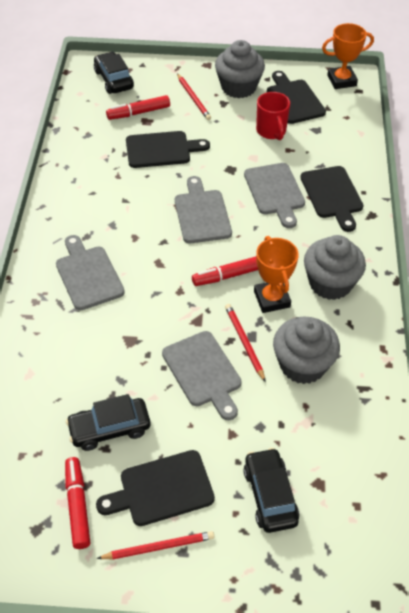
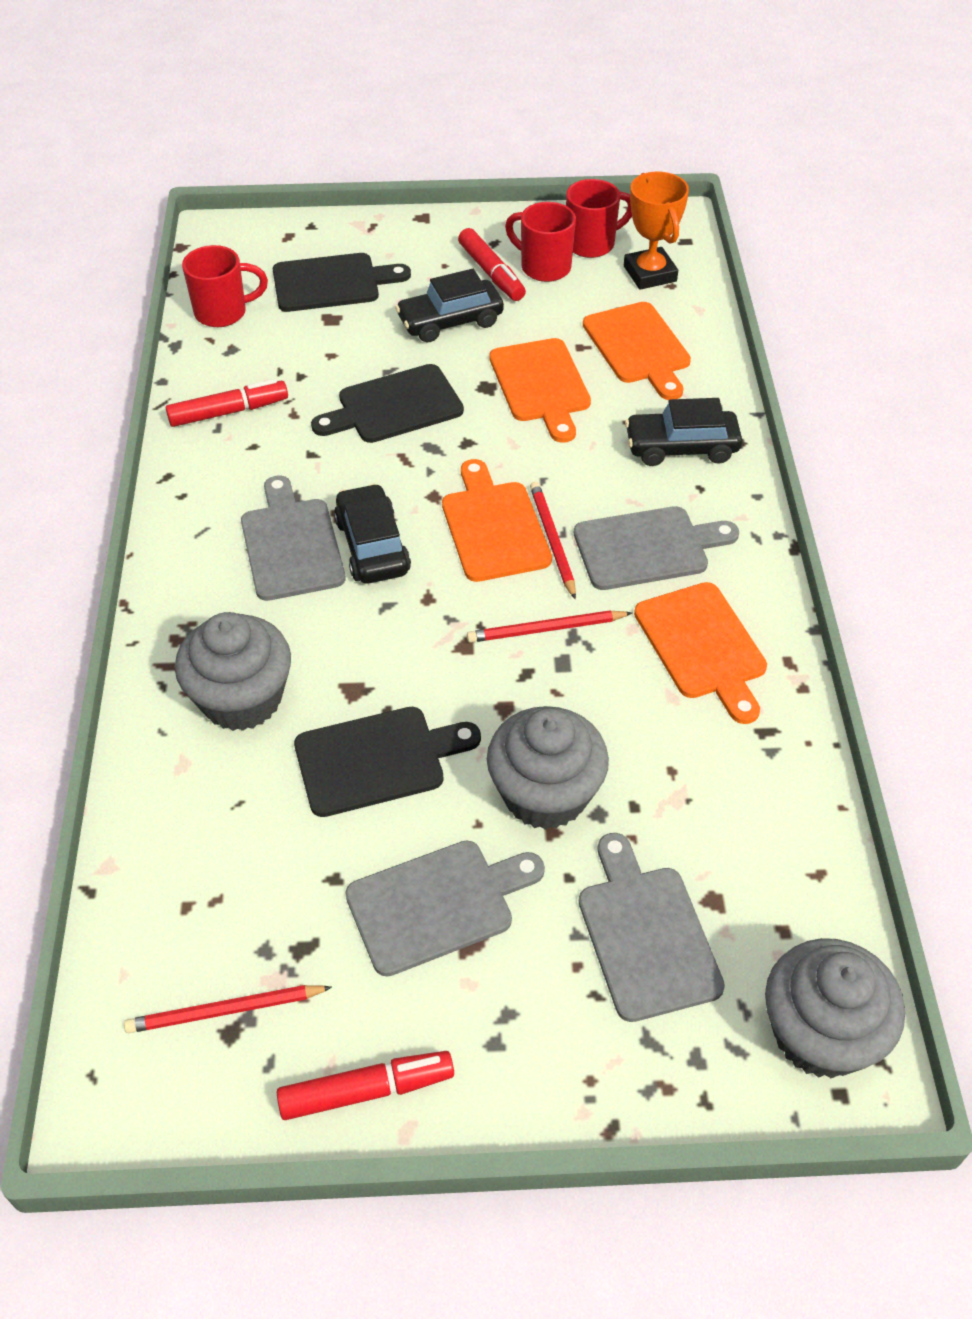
black cutting board: 4 -> 3
orange cutting board: 0 -> 4
orange trophy: 2 -> 1
red mug: 1 -> 3

